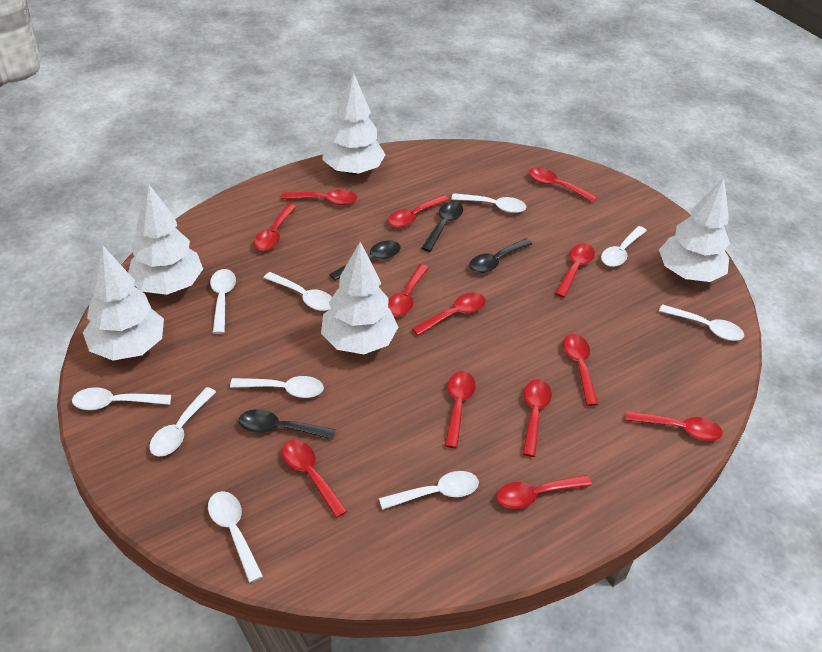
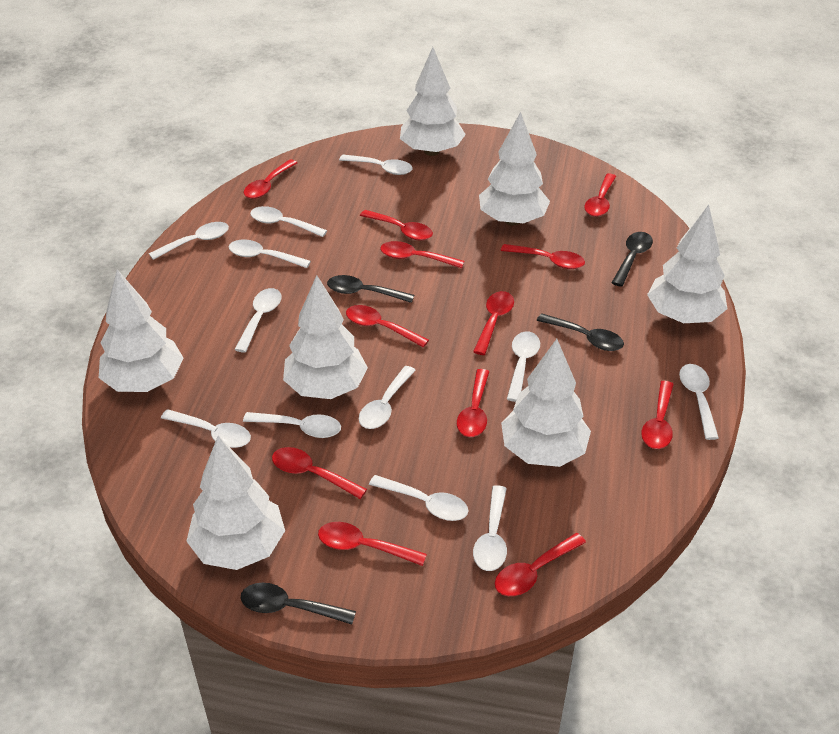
red spoon: 13 -> 12
white spoon: 10 -> 12
white tree: 5 -> 7

